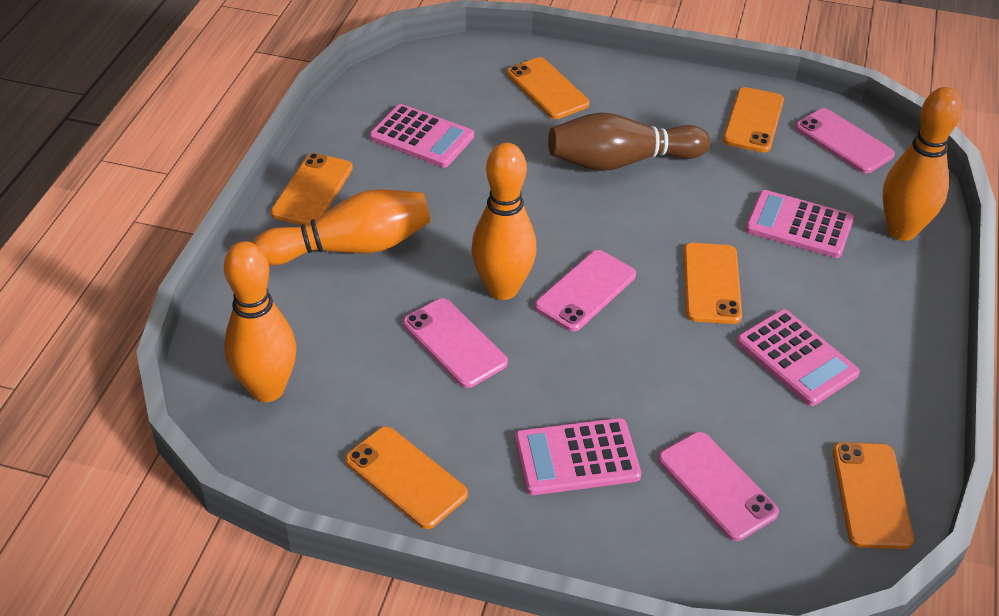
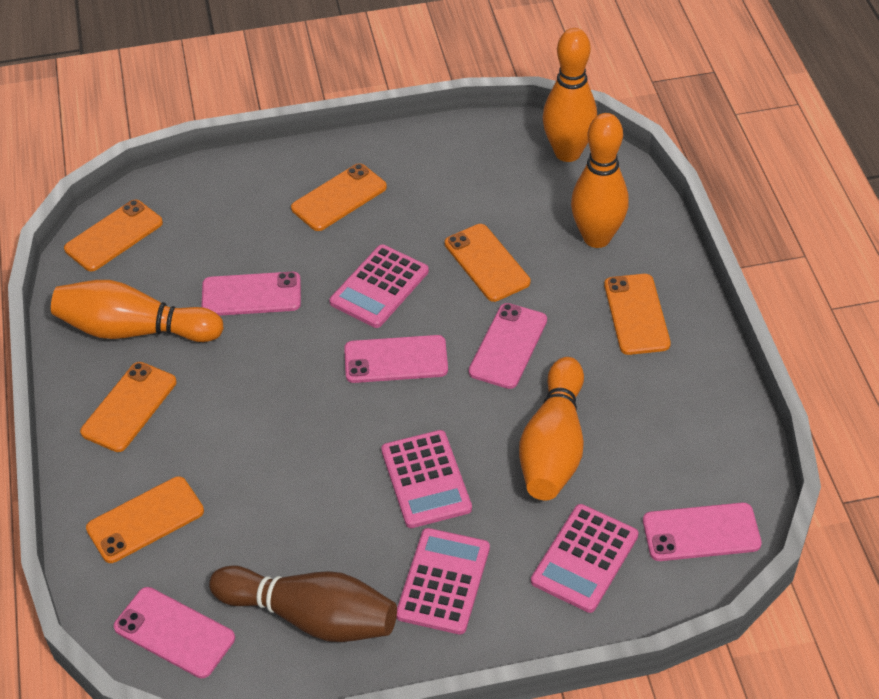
pink phone: 4 -> 5

